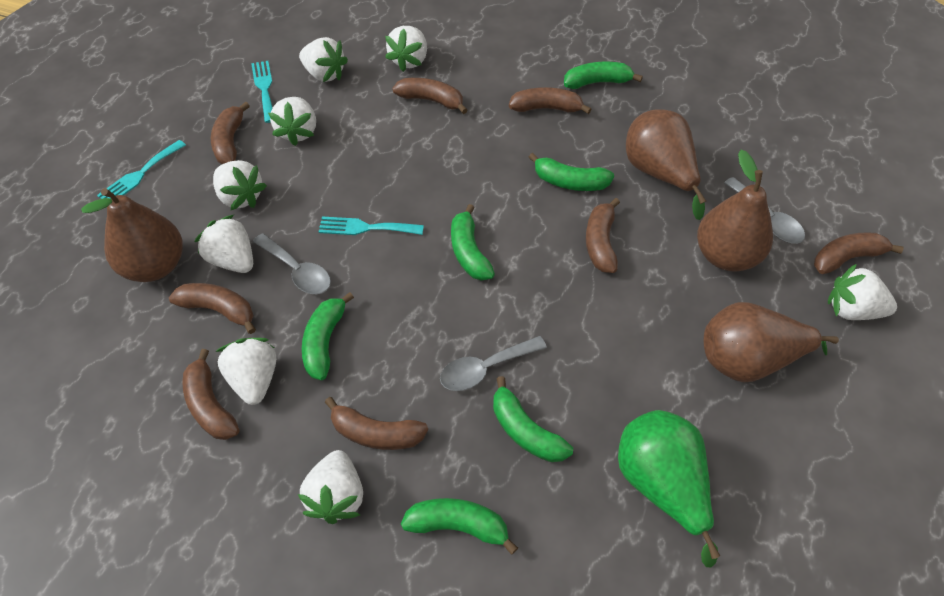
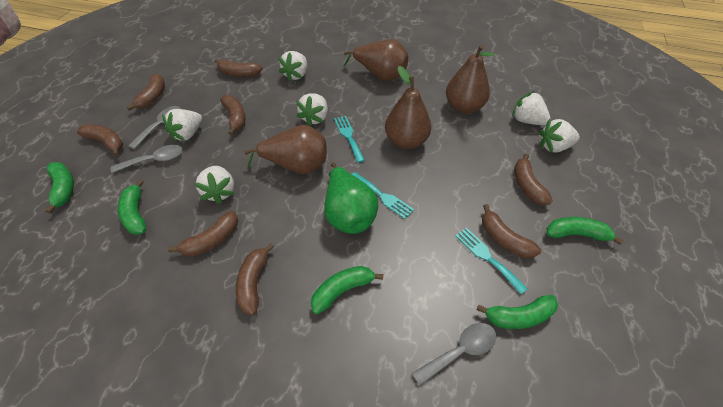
green banana: 6 -> 5
white strawberry: 8 -> 6

